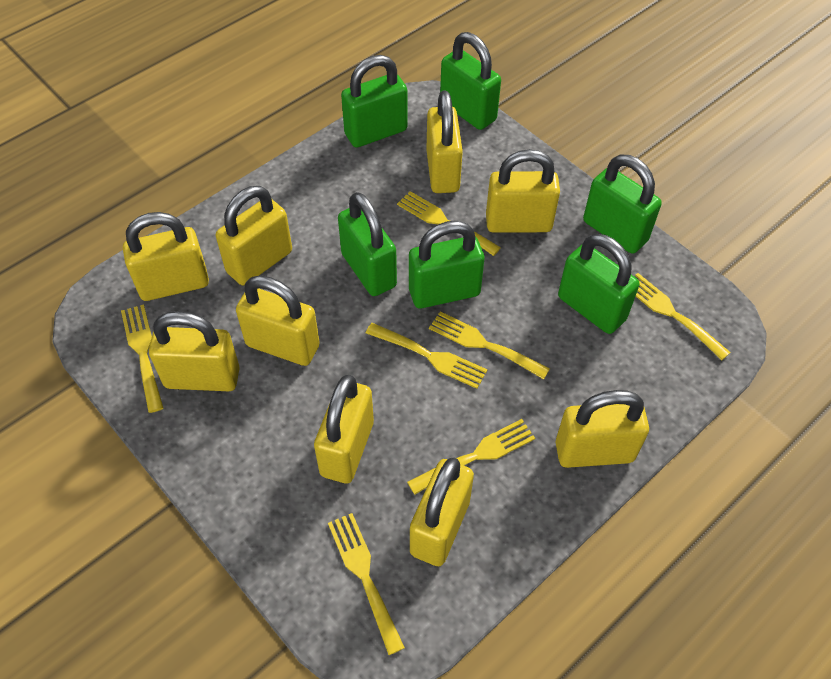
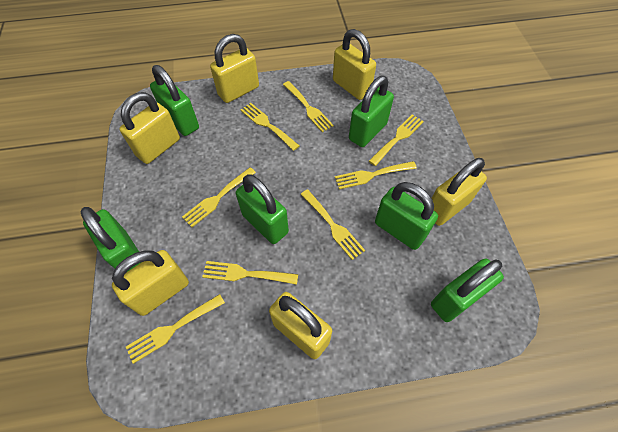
yellow fork: 7 -> 8
yellow padlock: 9 -> 6

